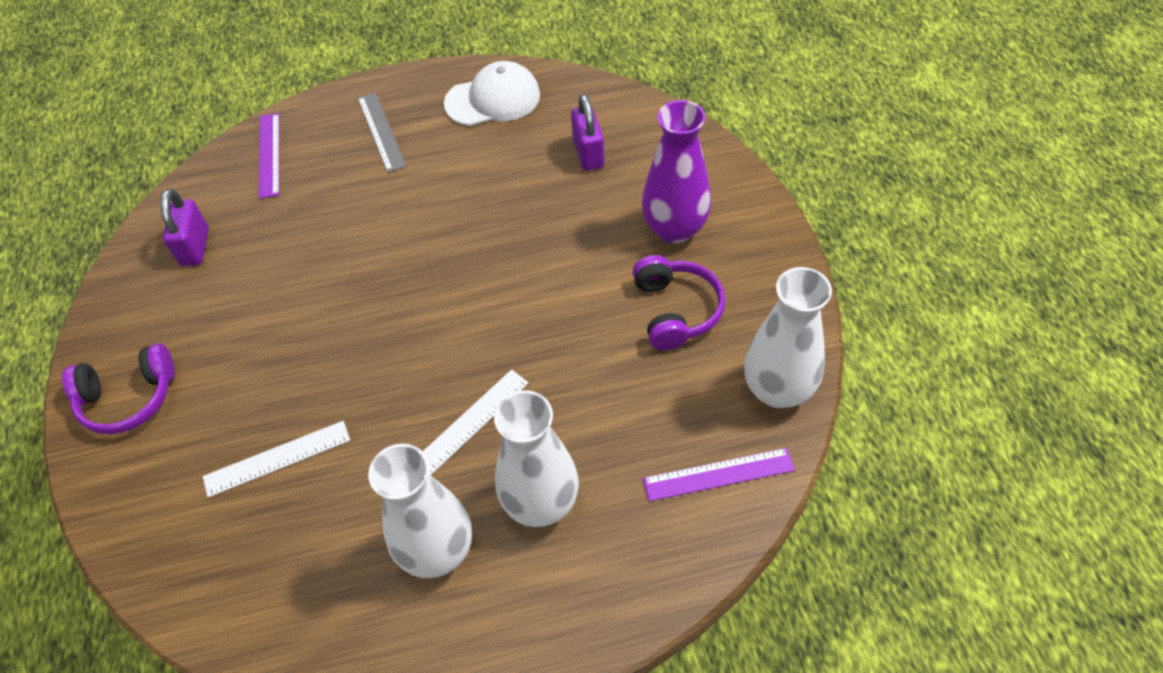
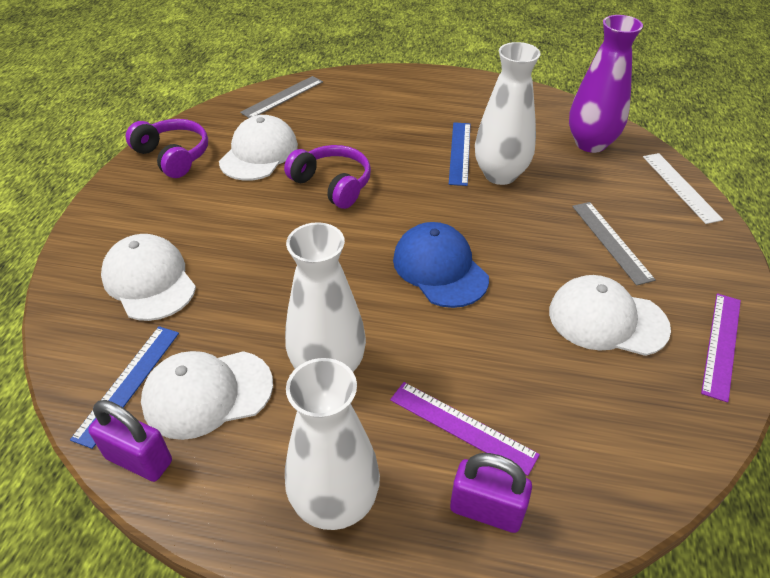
blue cap: 0 -> 1
blue ruler: 0 -> 2
grey ruler: 1 -> 2
white cap: 1 -> 4
white ruler: 2 -> 1

